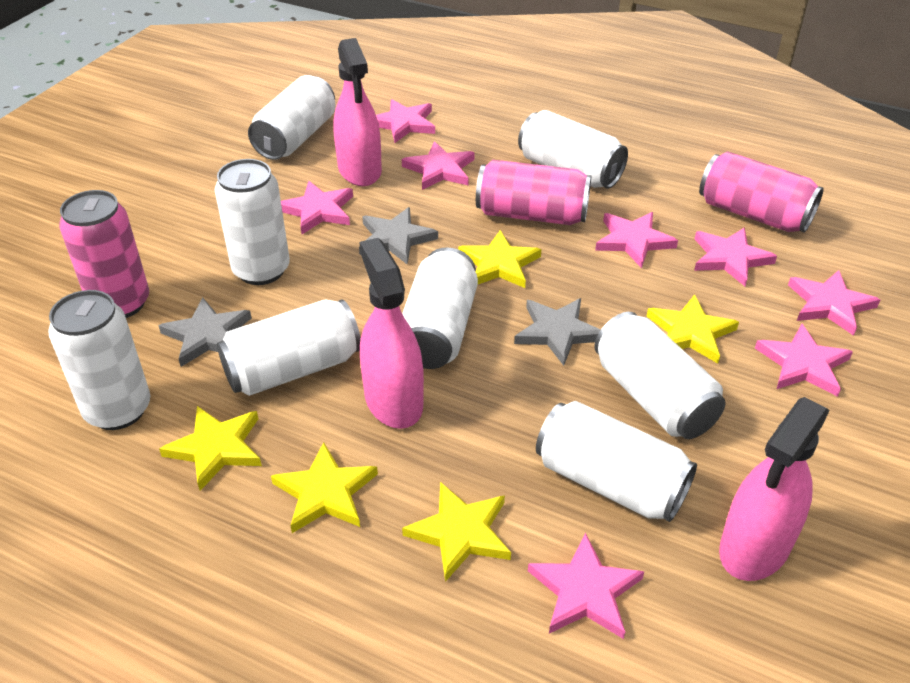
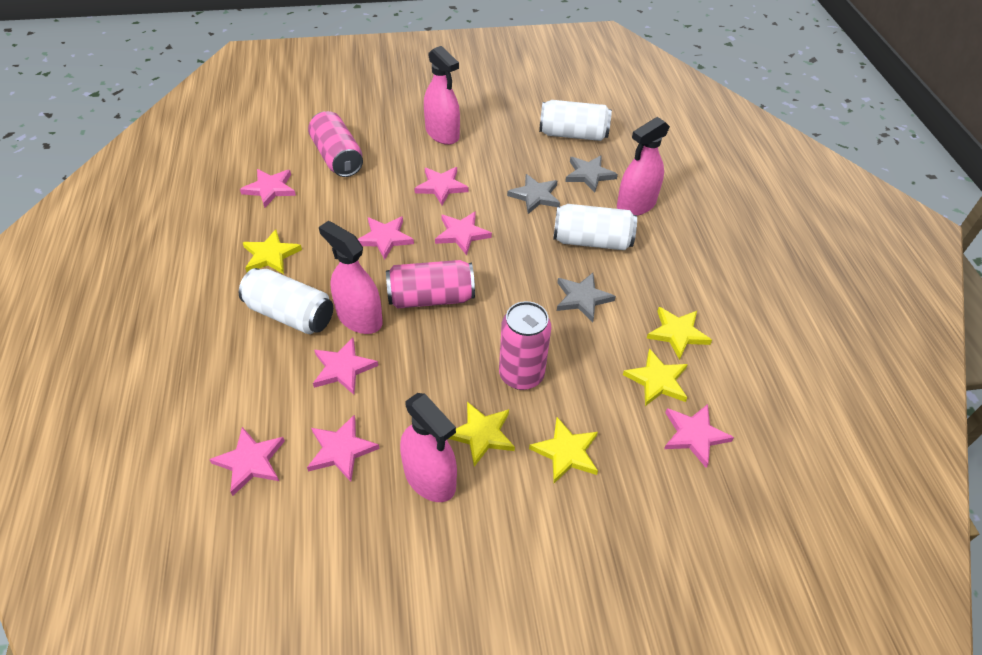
pink spray bottle: 3 -> 4
white can: 8 -> 3

